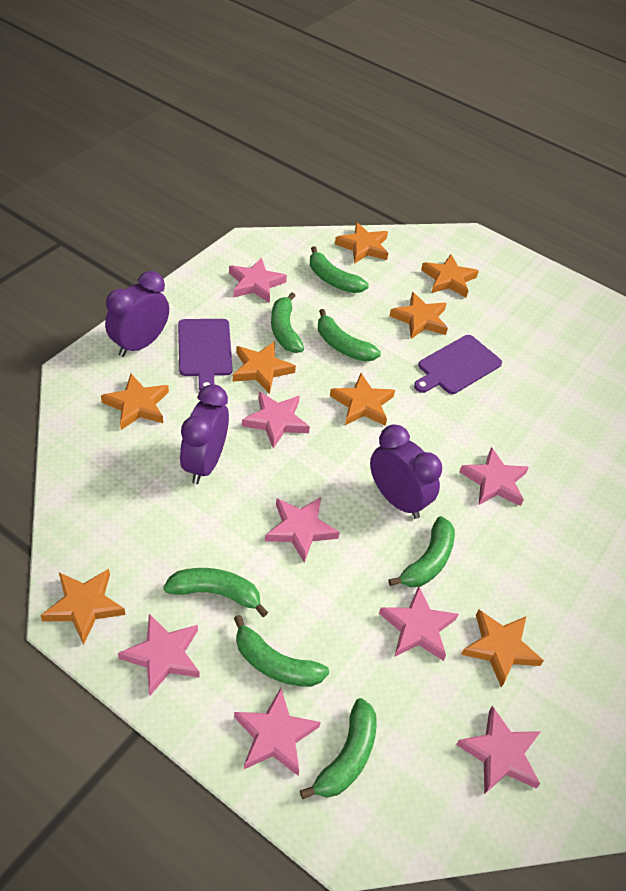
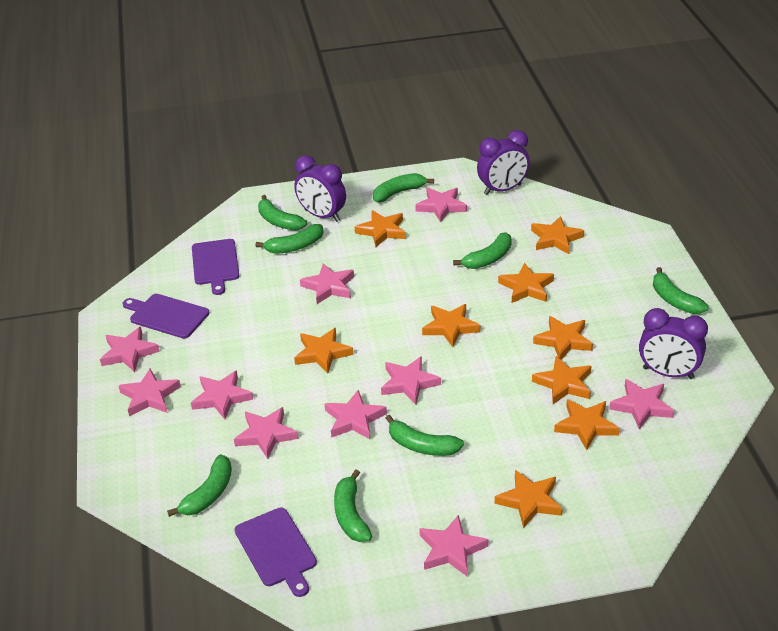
green banana: 7 -> 8
orange star: 8 -> 9
pink star: 8 -> 10
purple cutting board: 2 -> 3

